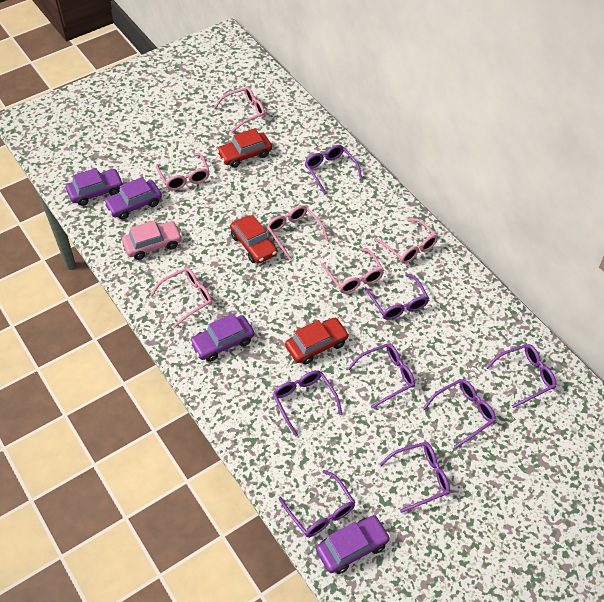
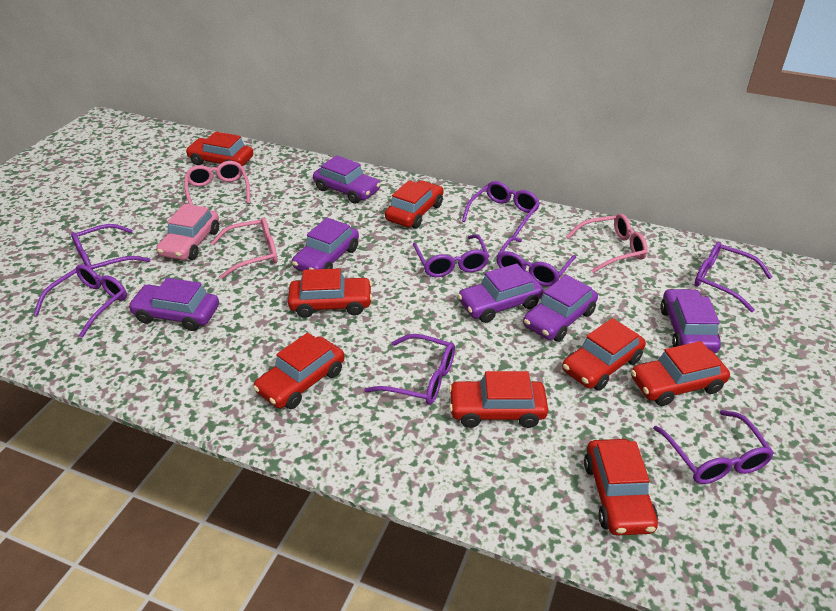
pink glasses: 6 -> 3
purple car: 4 -> 6
red car: 3 -> 8

